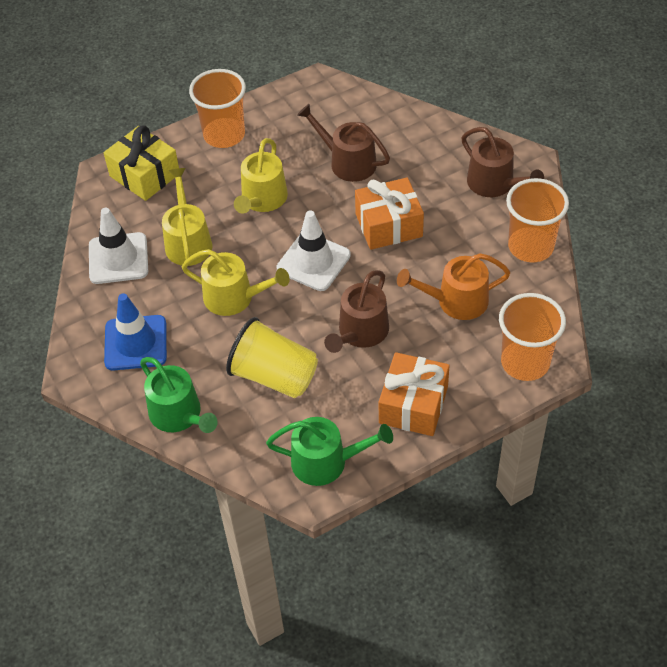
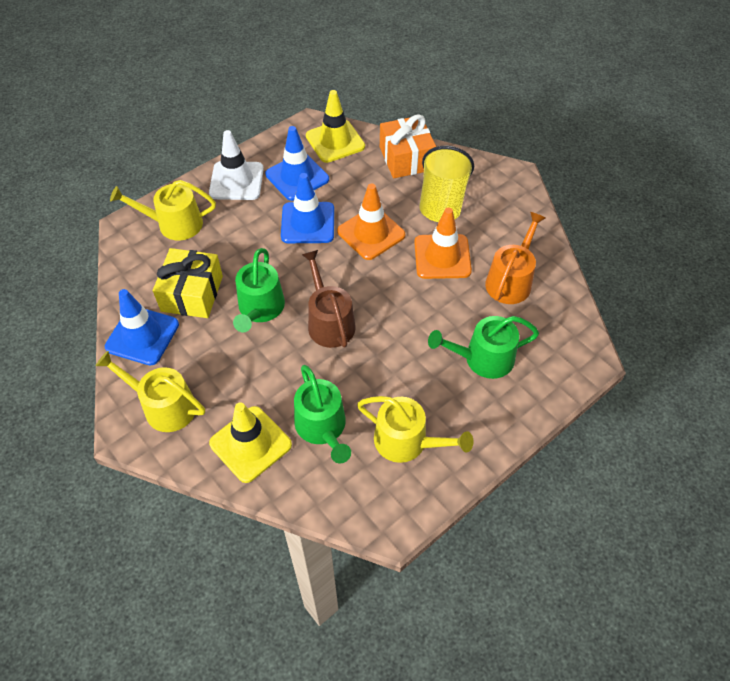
blue traffic cone: 1 -> 3
brown watering can: 3 -> 1
green watering can: 2 -> 3
orange cup: 3 -> 0
orange gift: 2 -> 1
orange traffic cone: 0 -> 2
white traffic cone: 2 -> 1
yellow traffic cone: 0 -> 2

